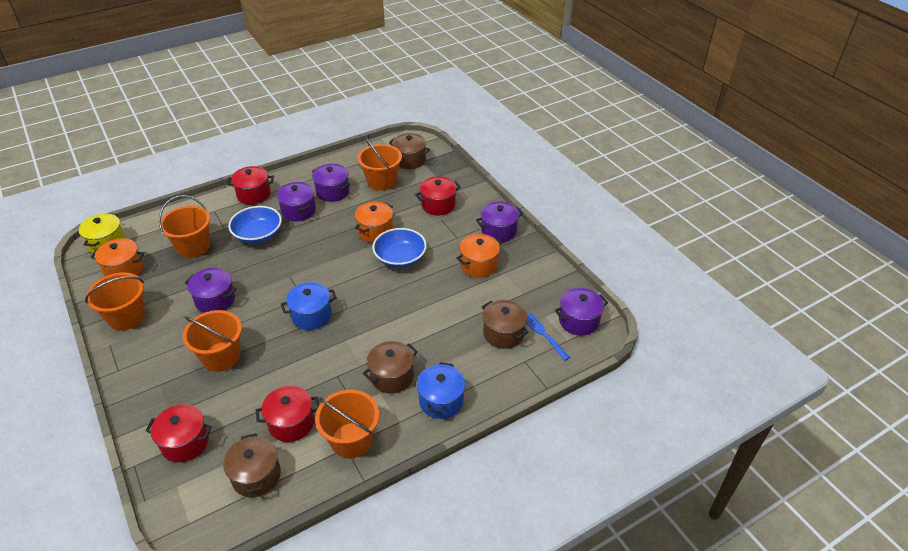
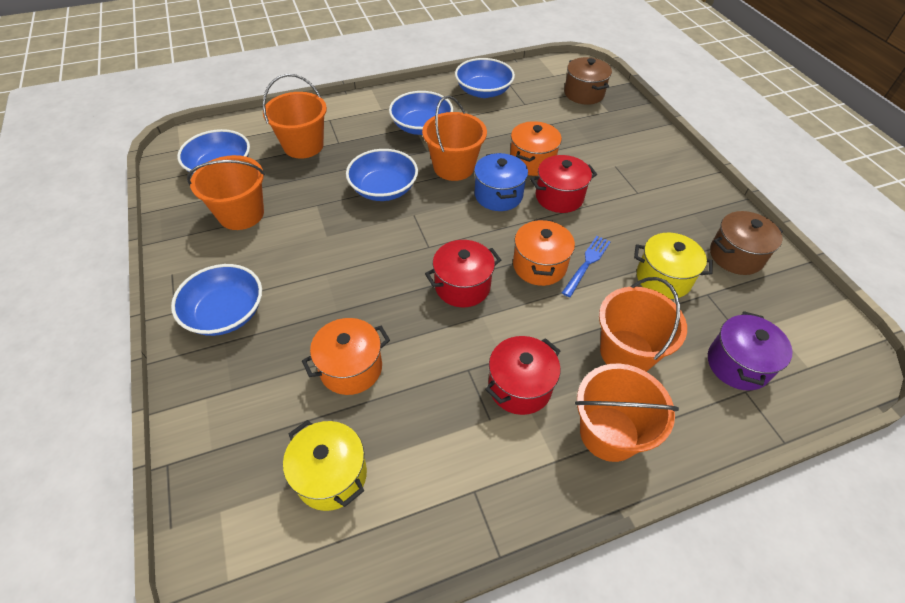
blue bowl: 2 -> 5
blue pot: 2 -> 1
brown pot: 4 -> 2
purple pot: 5 -> 1
red pot: 4 -> 3
yellow pot: 1 -> 2

